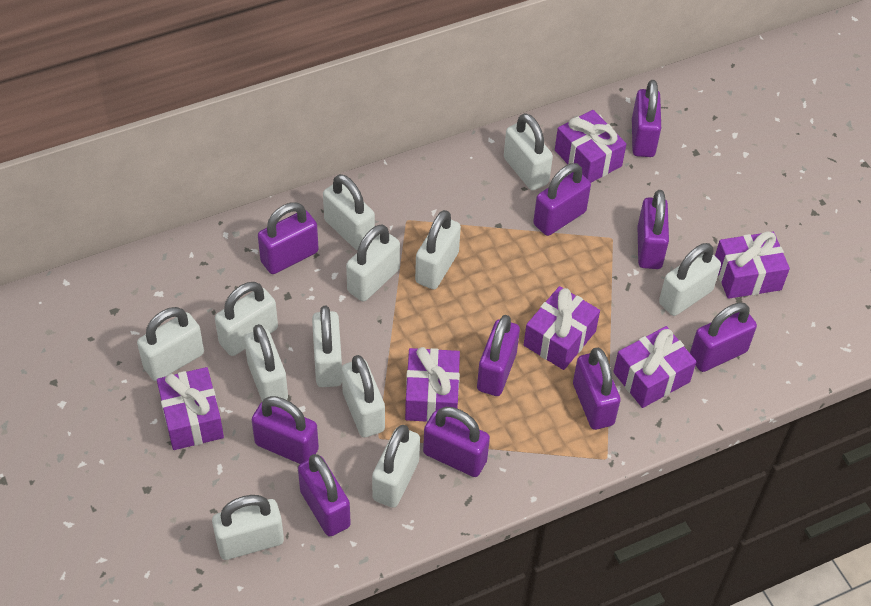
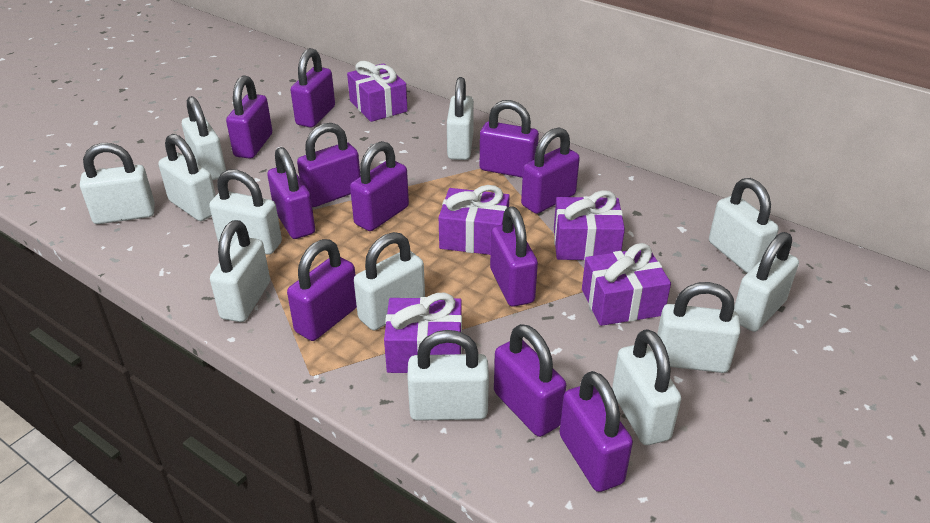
purple gift: 6 -> 5
purple padlock: 10 -> 11

